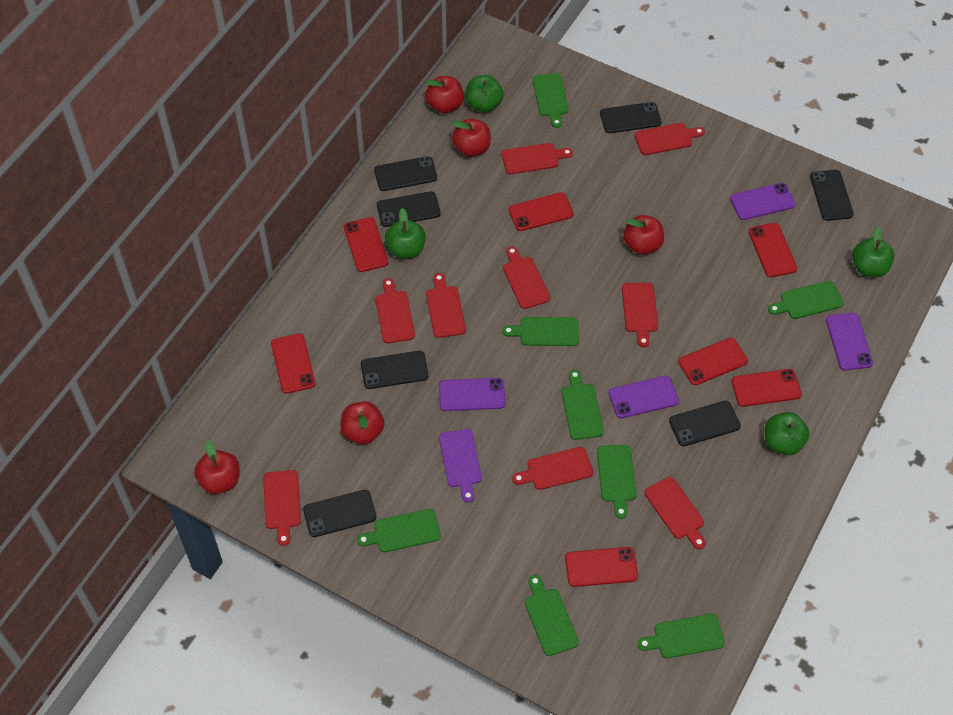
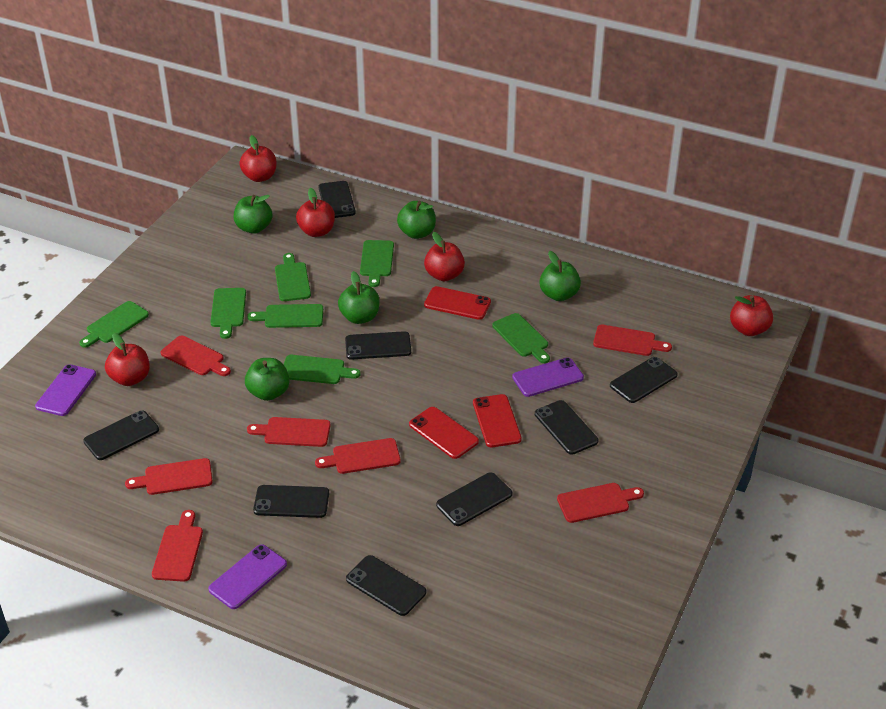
black phone: 7 -> 8
green apple: 4 -> 5
green cutting board: 8 -> 7
purple cutting board: 1 -> 0
purple phone: 4 -> 3
red cutting board: 9 -> 7
red phone: 7 -> 3

